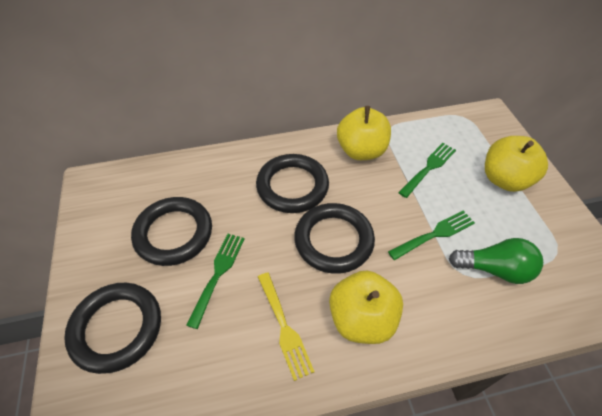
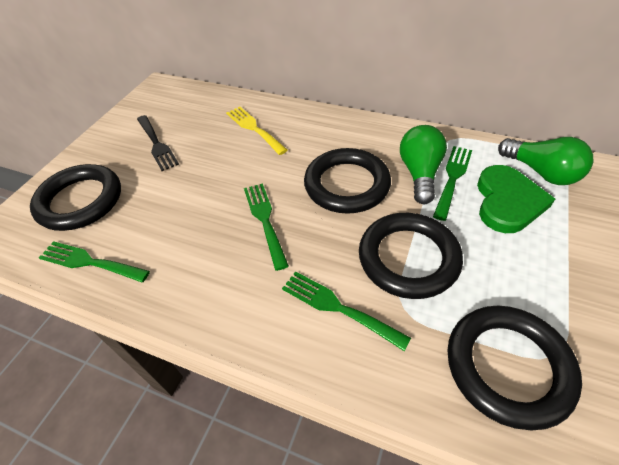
black fork: 0 -> 1
green fork: 3 -> 4
green heart: 0 -> 1
green light bulb: 1 -> 2
yellow apple: 3 -> 0

